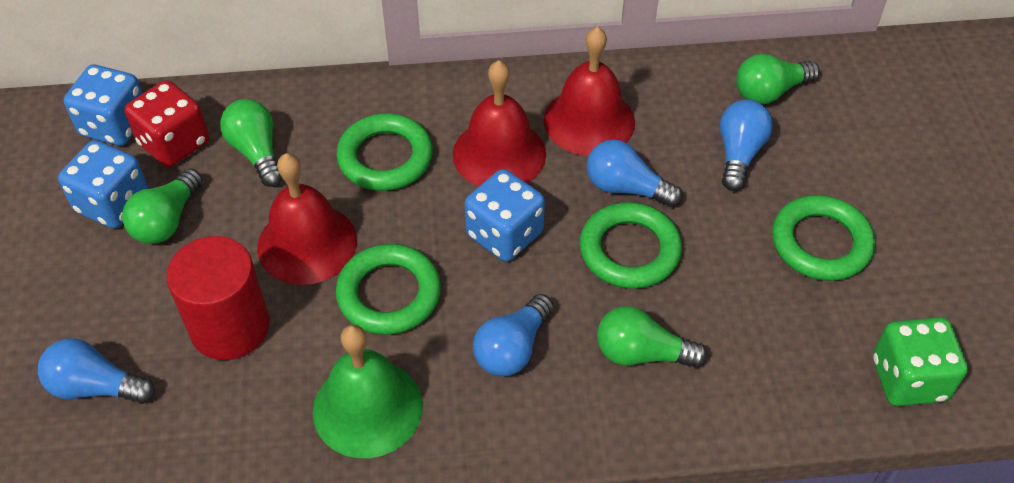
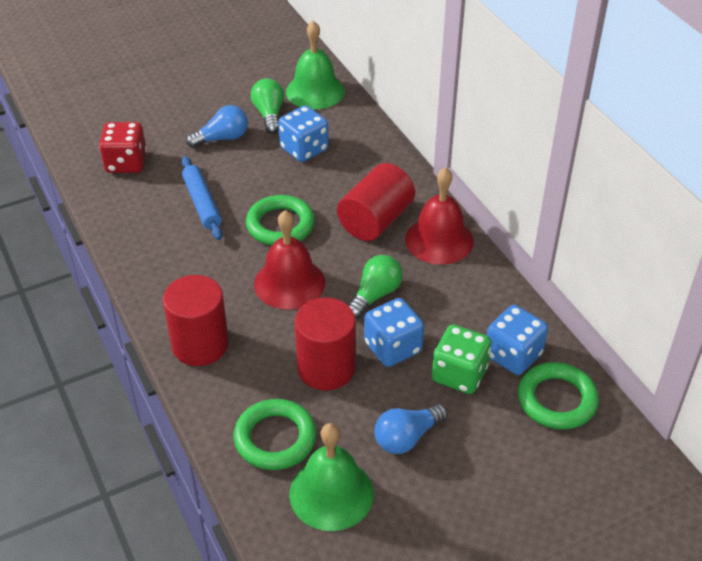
blue light bulb: 4 -> 2
blue rolling pin: 0 -> 1
green bell: 1 -> 2
green light bulb: 4 -> 2
green ring: 4 -> 3
red bell: 3 -> 2
red cylinder: 1 -> 3

